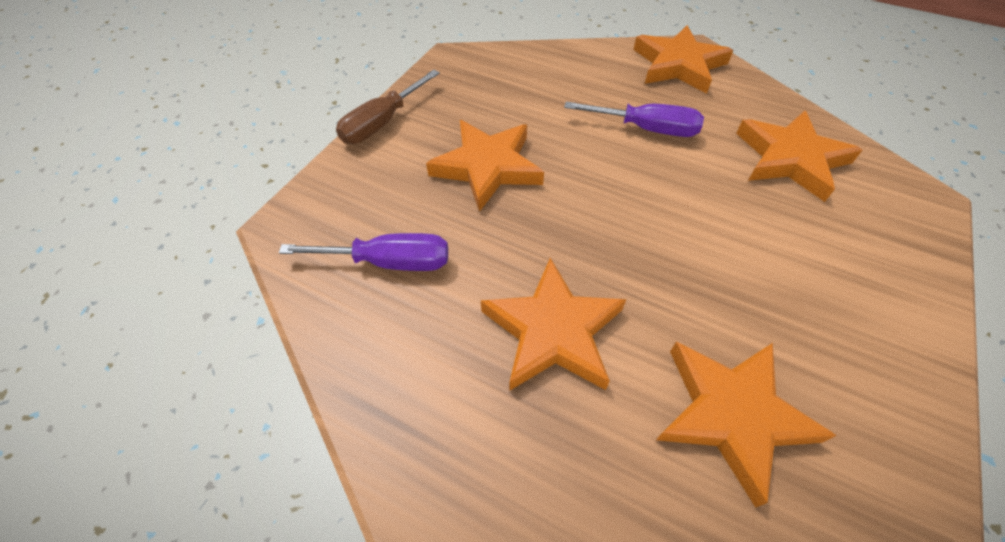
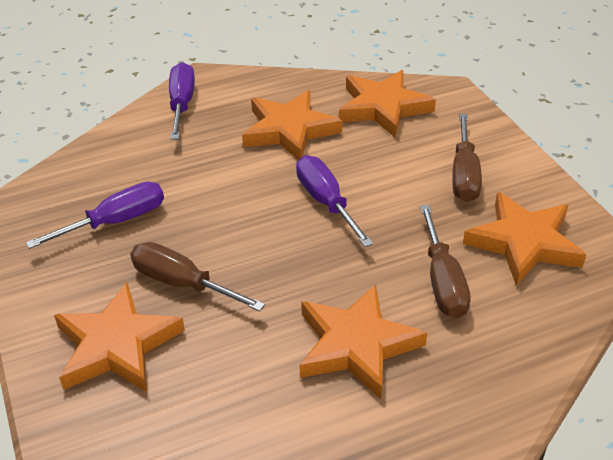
brown screwdriver: 1 -> 3
purple screwdriver: 2 -> 3

